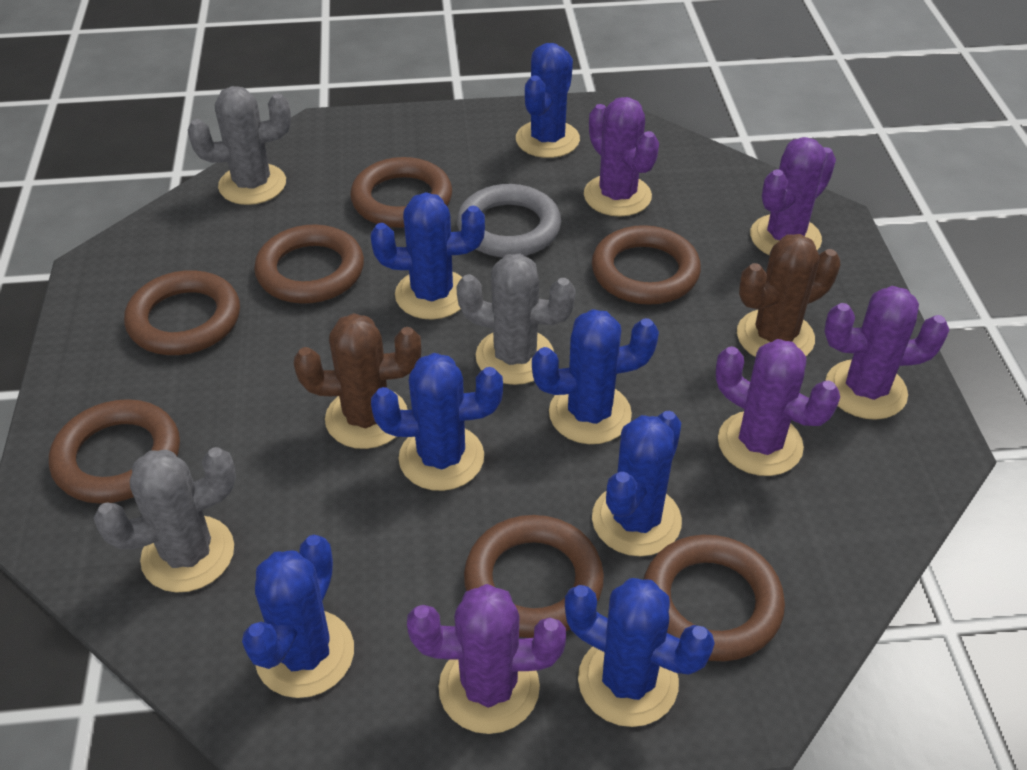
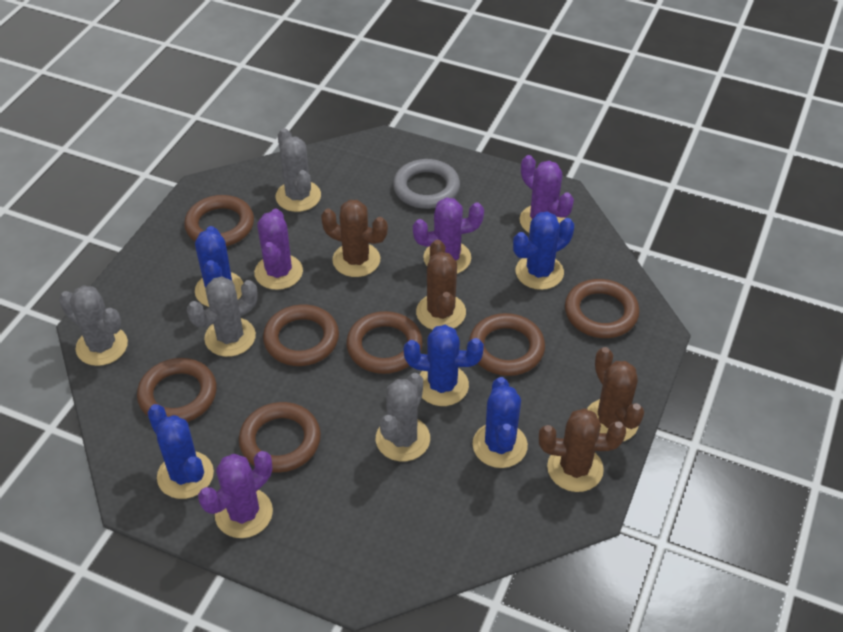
blue cactus: 7 -> 5
brown cactus: 2 -> 4
grey cactus: 3 -> 4
purple cactus: 5 -> 4

